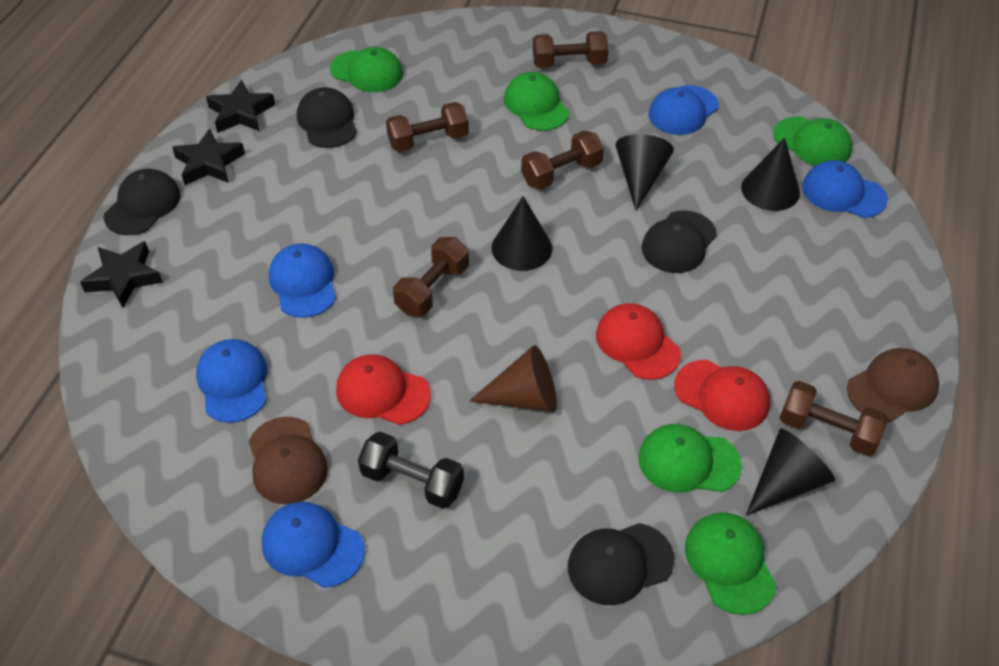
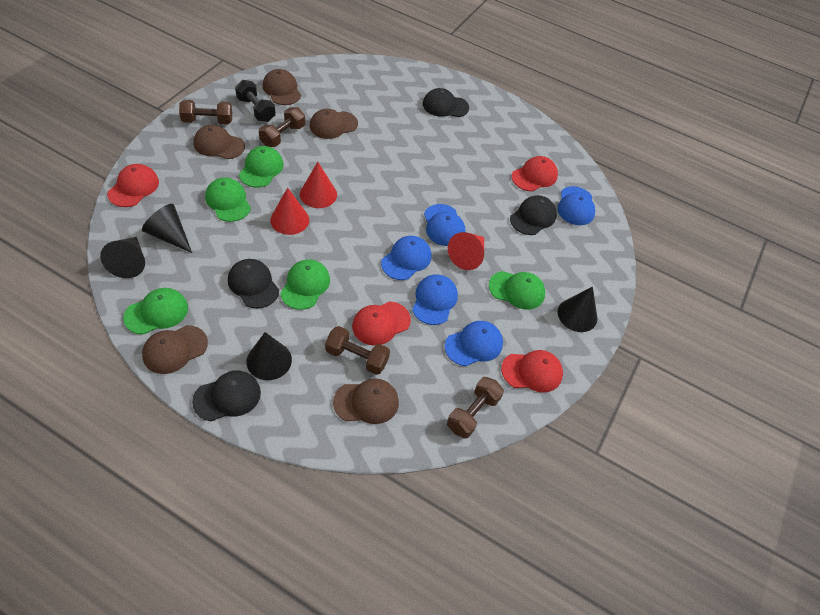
black star: 3 -> 0
brown cap: 2 -> 5
brown cone: 1 -> 0
brown dumbbell: 5 -> 4
red cap: 3 -> 4
red cone: 0 -> 3

